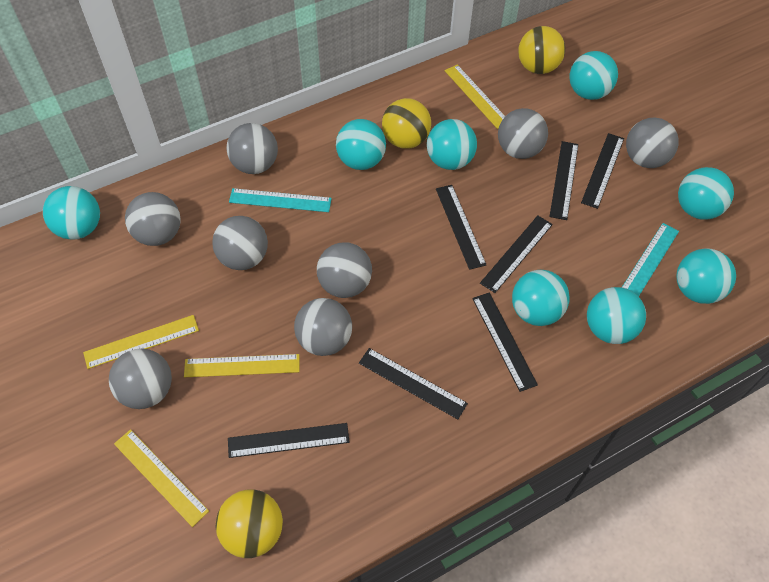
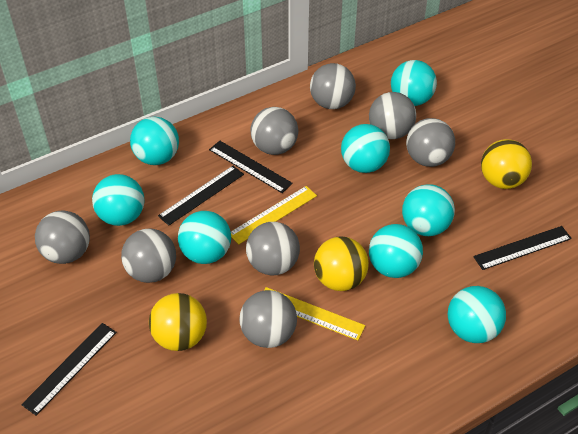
black ruler: 7 -> 4
turquoise ruler: 2 -> 0
yellow ruler: 4 -> 2

